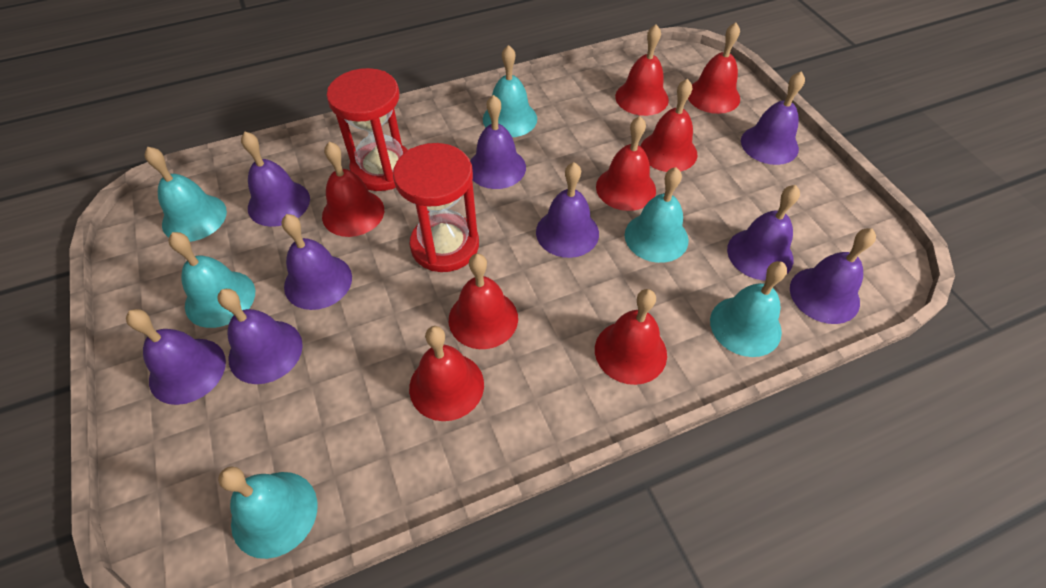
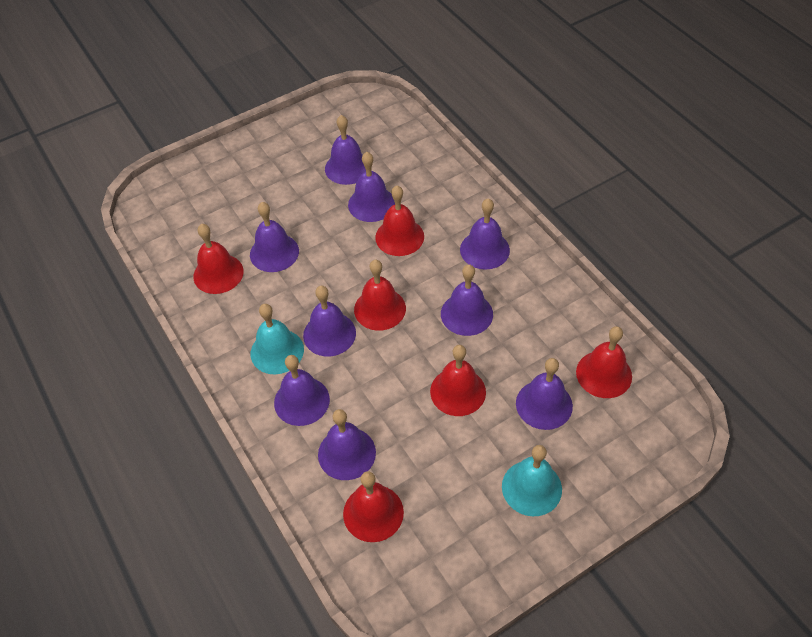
red bell: 8 -> 6
red hourglass: 2 -> 0
turquoise bell: 6 -> 2

